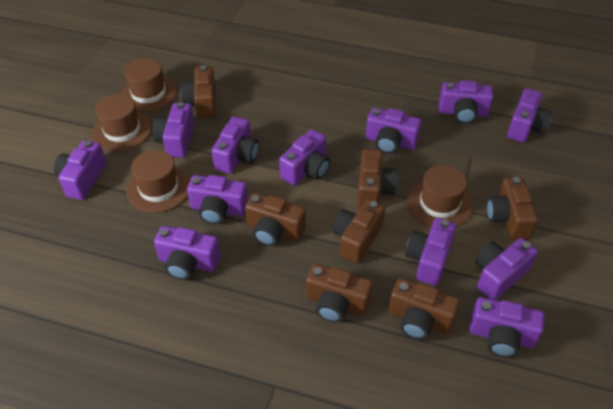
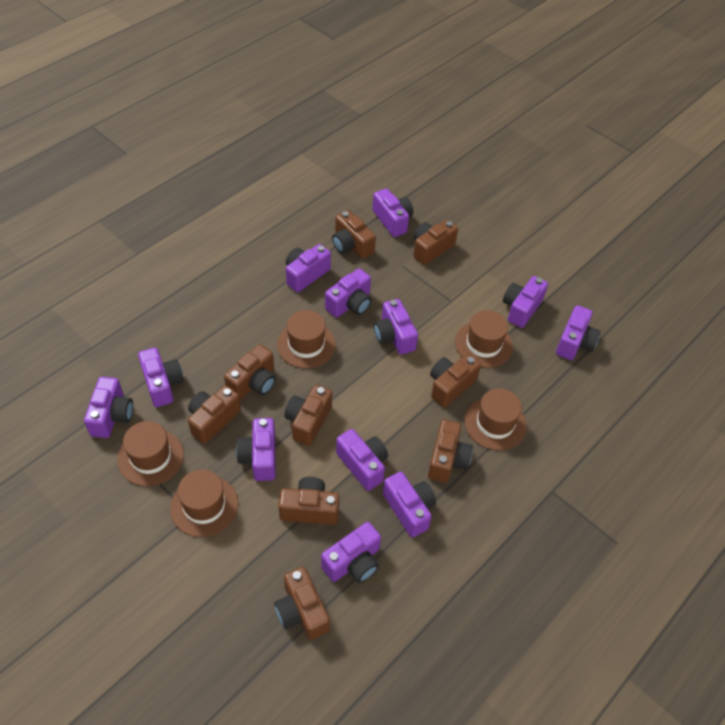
brown camera: 7 -> 9
brown hat: 4 -> 5

